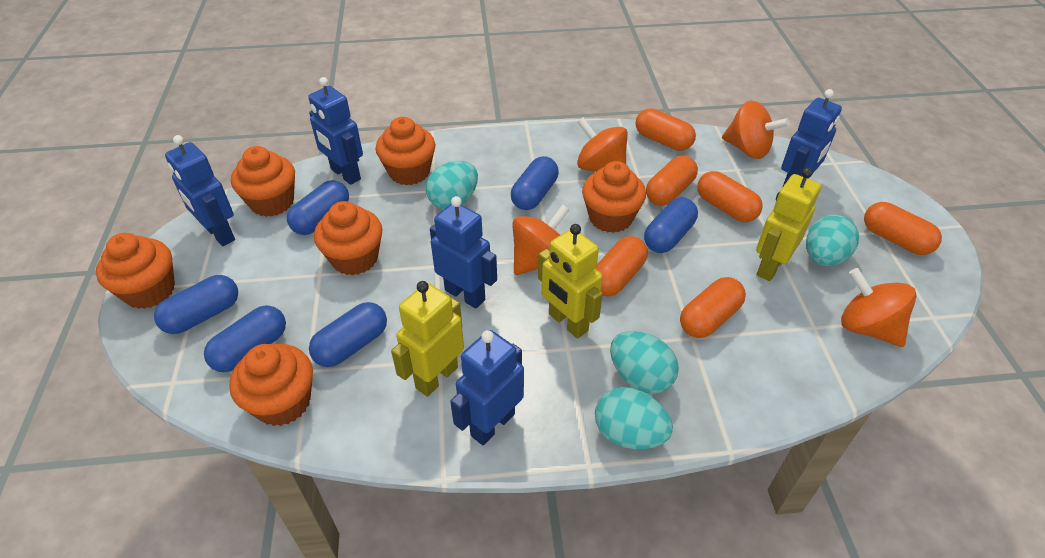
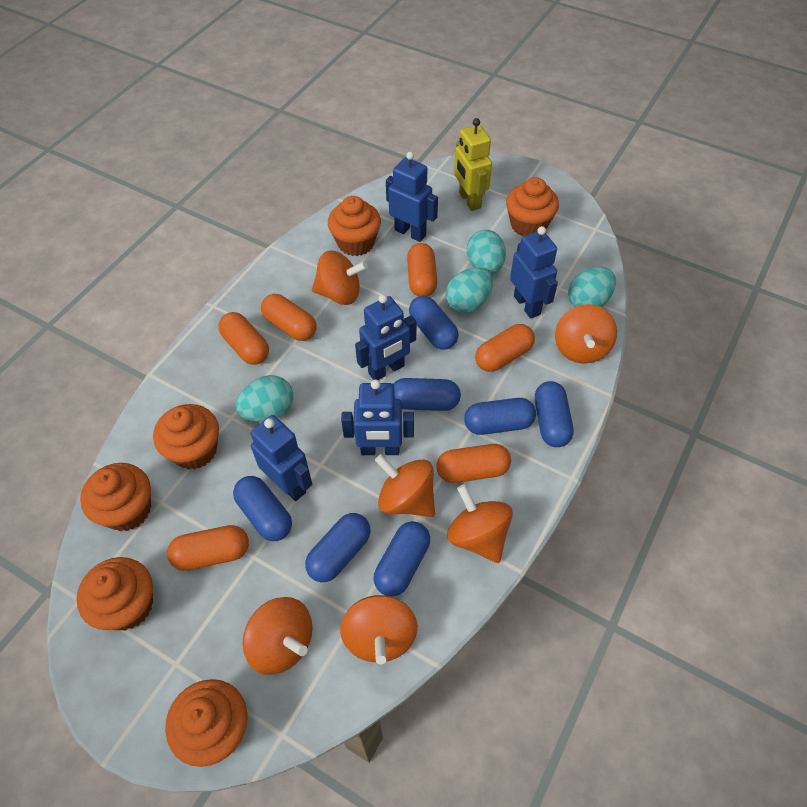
blue capsule: 6 -> 7
orange spinning top: 4 -> 6
yellow robot: 3 -> 1

